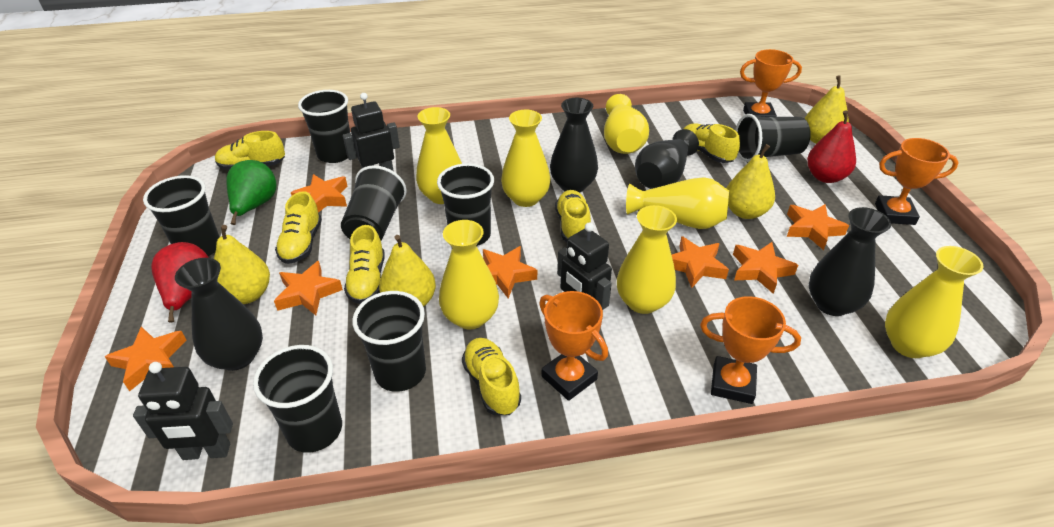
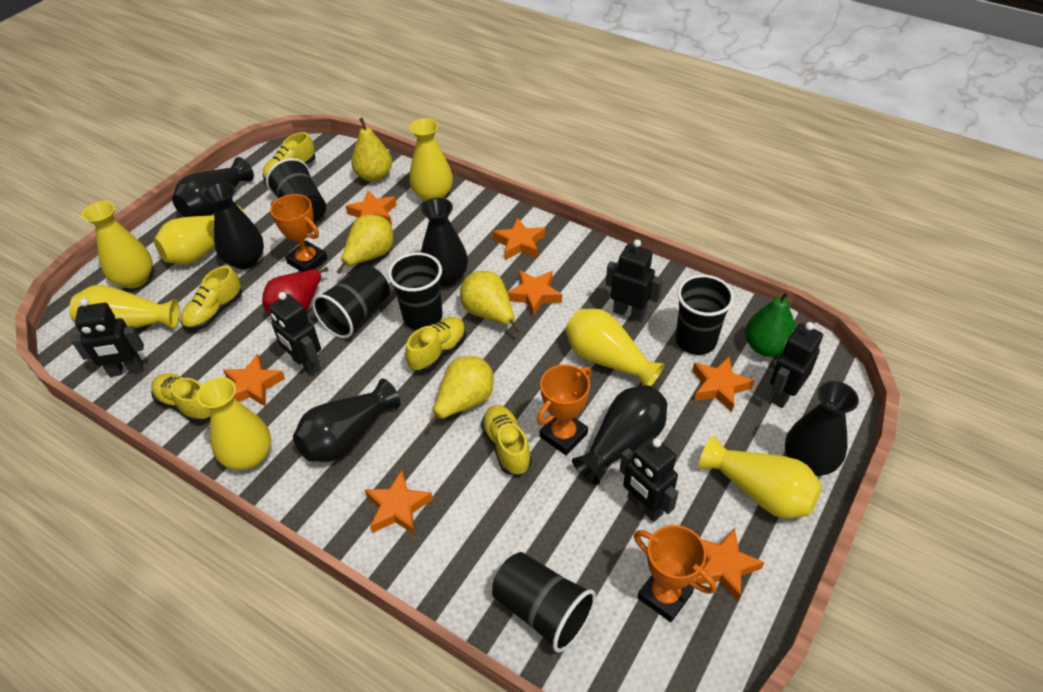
black cup: 7 -> 5
black robot: 3 -> 5
black vase: 4 -> 6
orange trophy: 4 -> 3
red pear: 2 -> 1
yellow shoe: 6 -> 5

